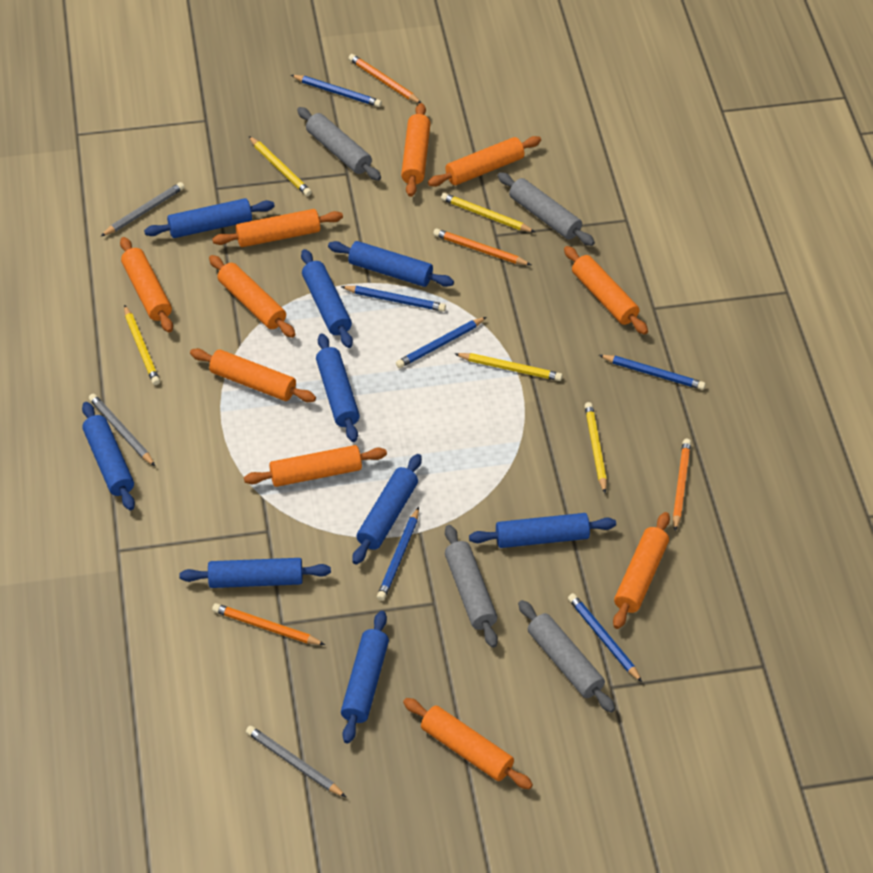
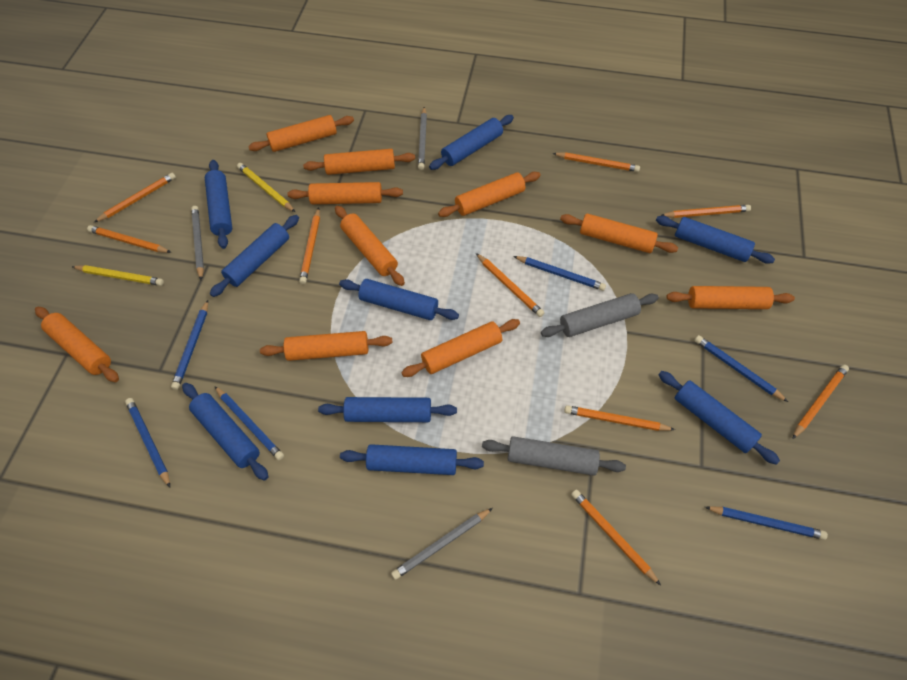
grey rolling pin: 4 -> 2
orange pencil: 4 -> 9
yellow pencil: 5 -> 2

